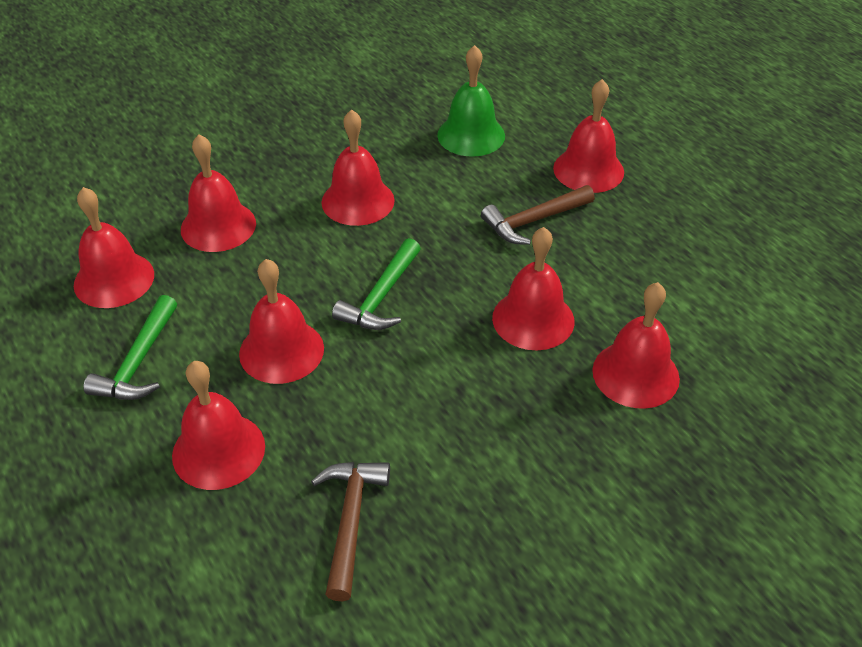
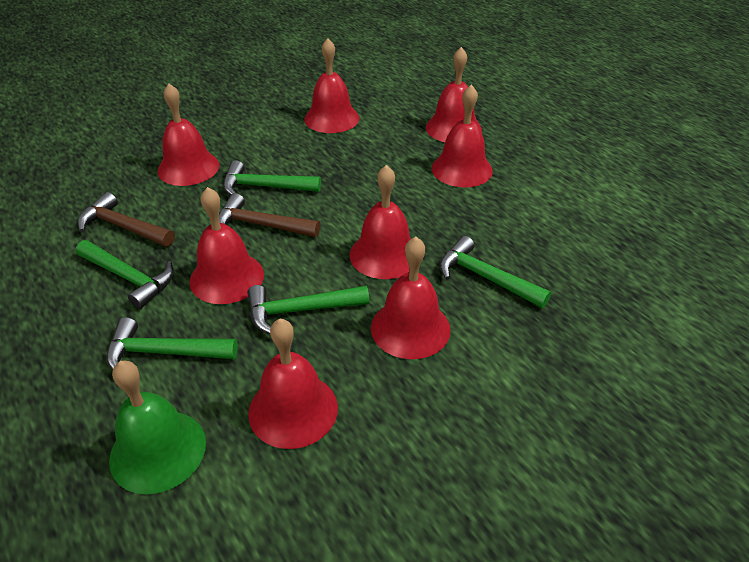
green hammer: 2 -> 5

